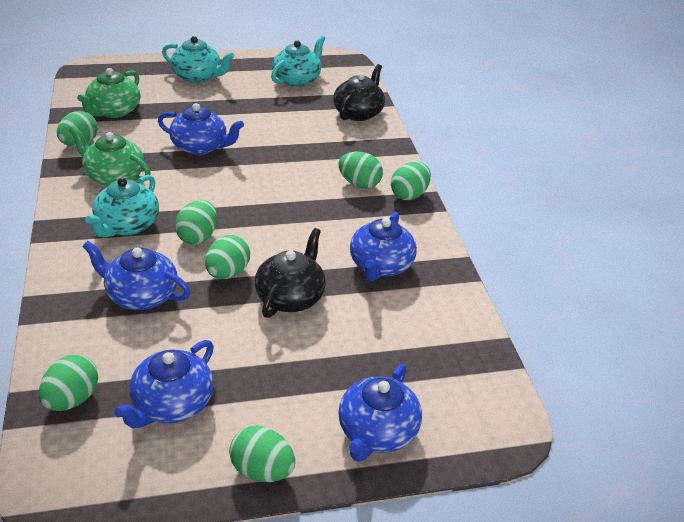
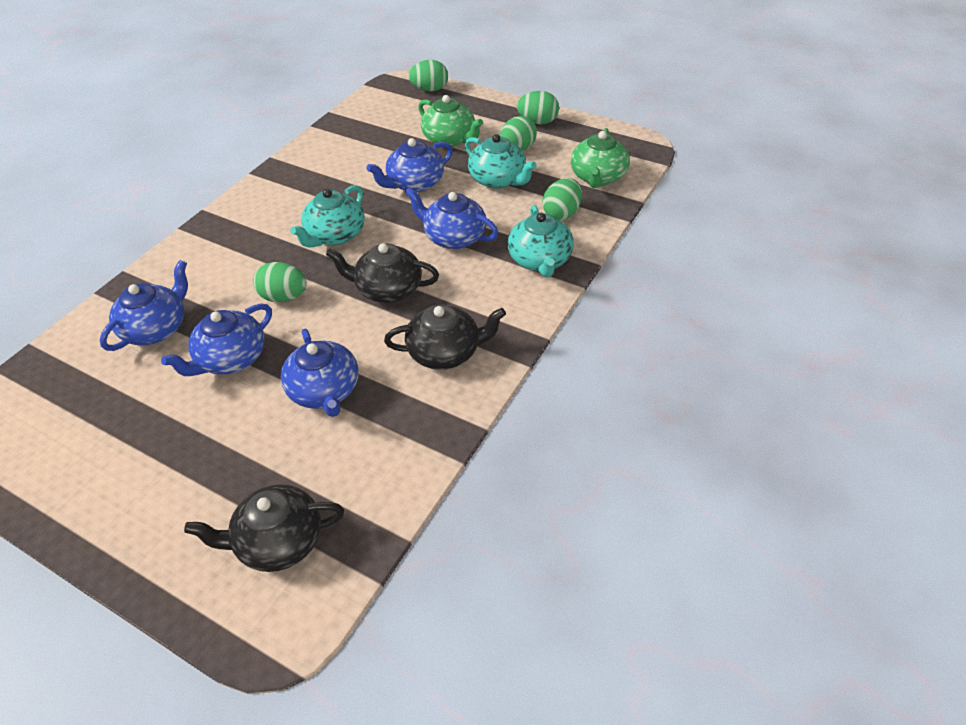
black teapot: 2 -> 3
green egg: 7 -> 5

